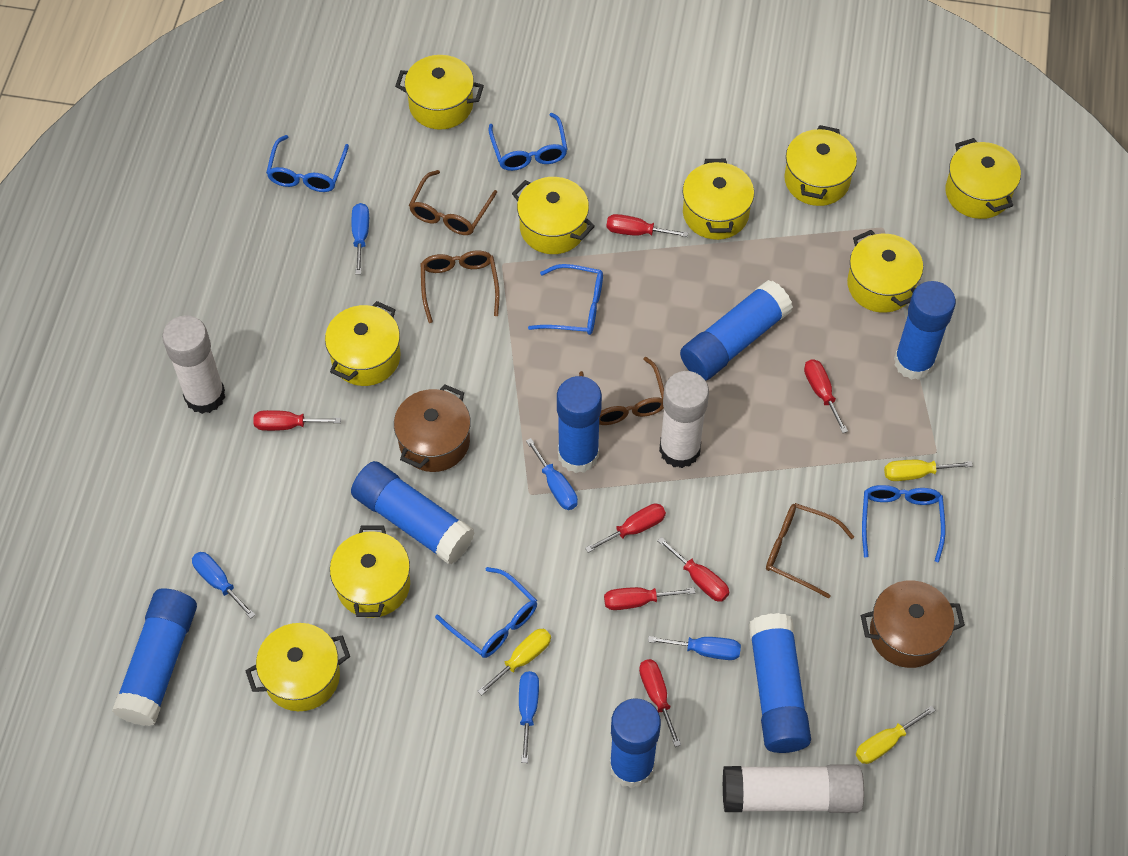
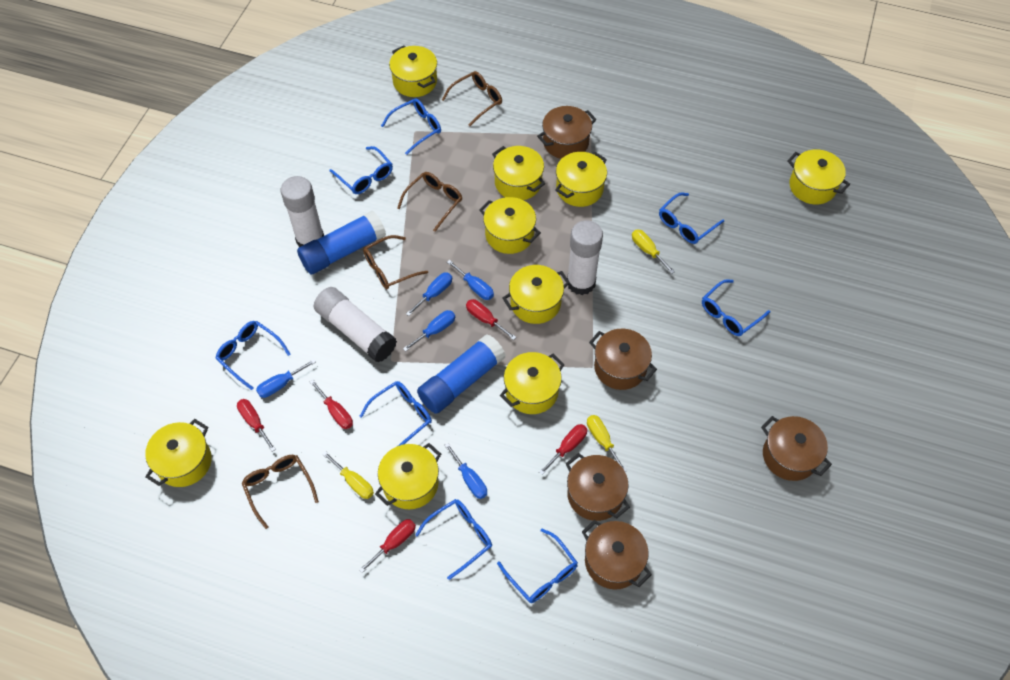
blue glasses: 5 -> 8
blue glue stick: 7 -> 2
brown pot: 2 -> 5
red screwdriver: 7 -> 5

